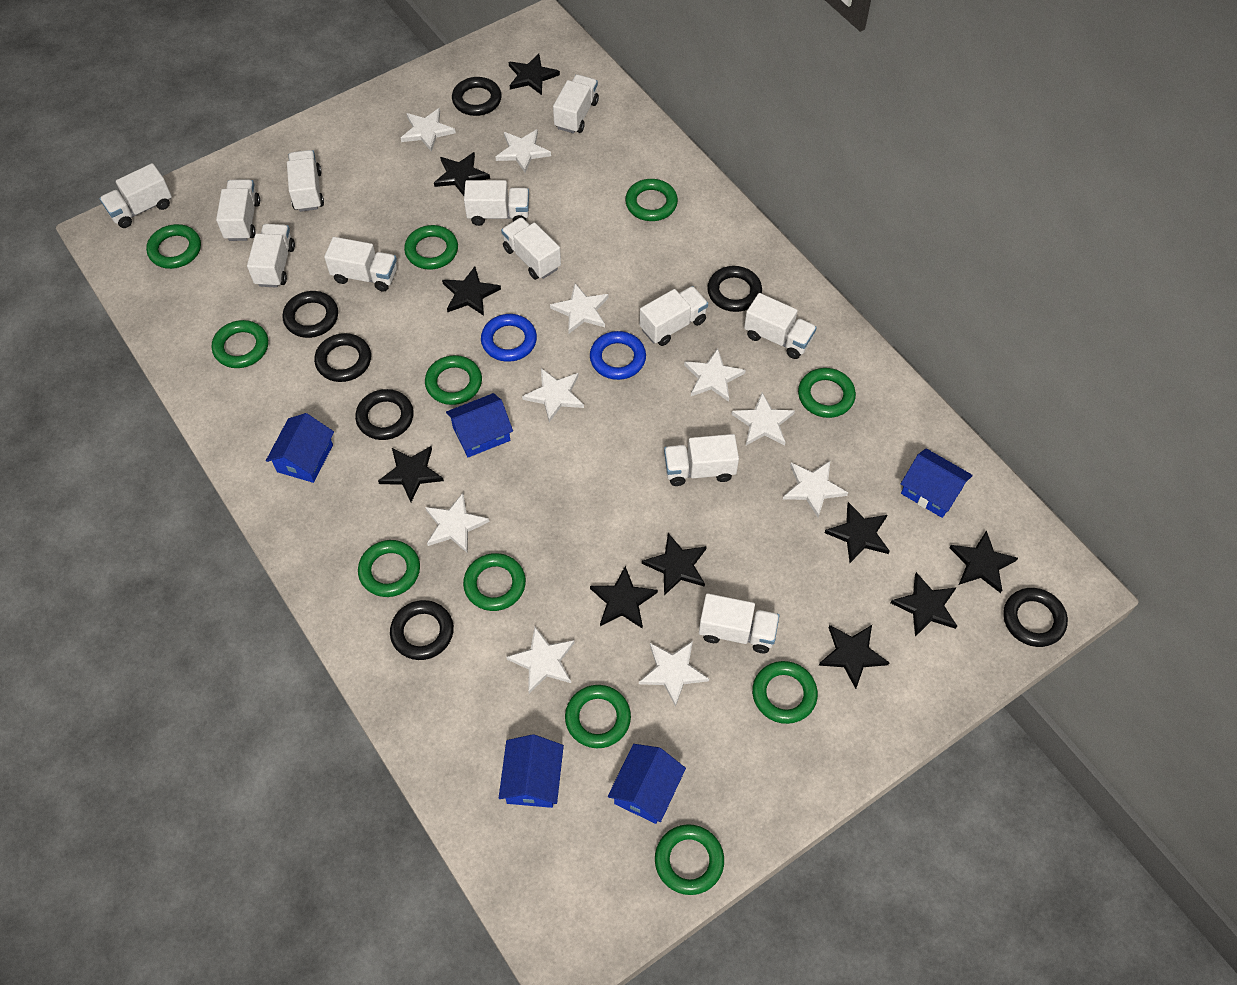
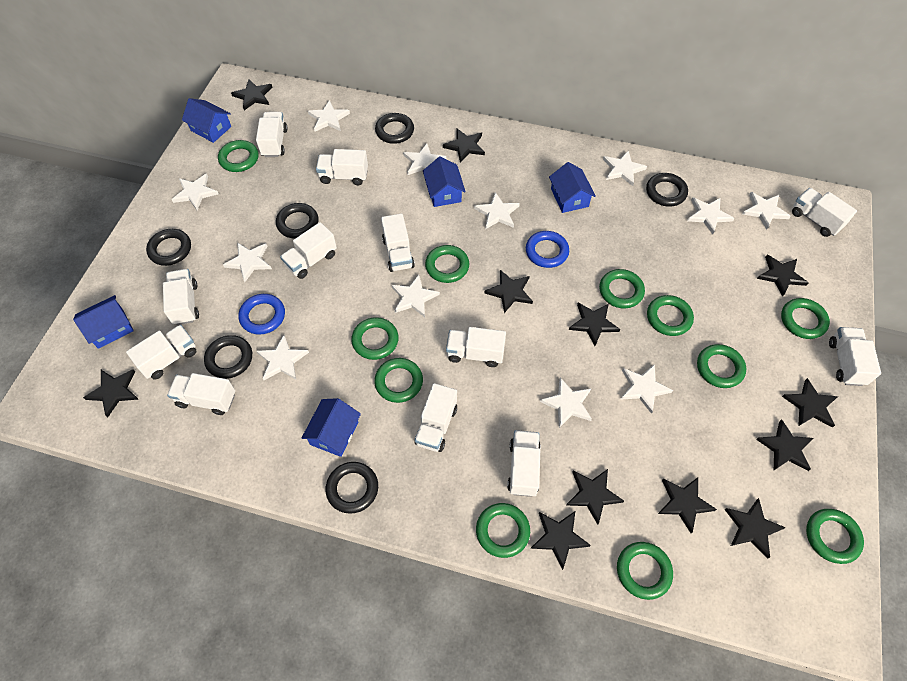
black ring: 7 -> 6
black star: 10 -> 12
white star: 10 -> 12

